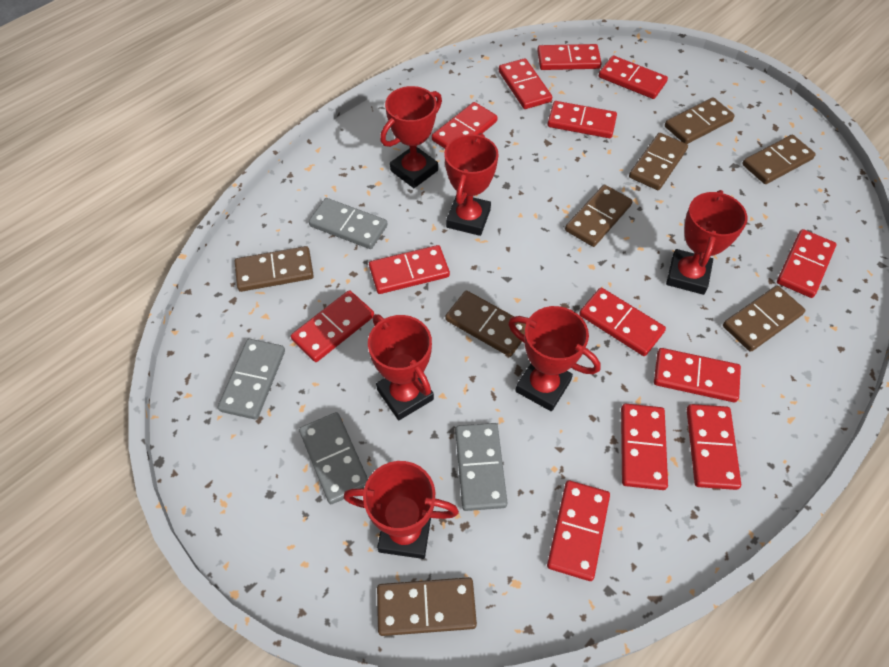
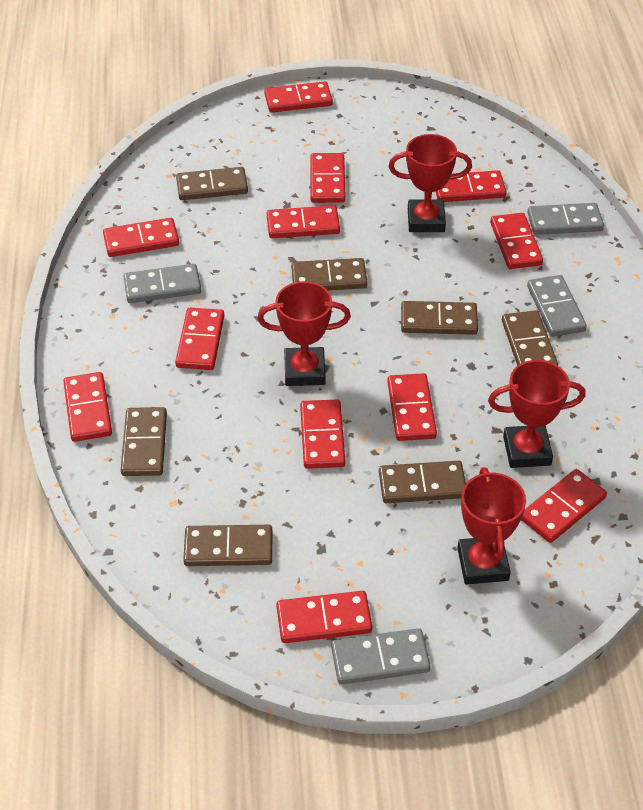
brown domino: 8 -> 7
red domino: 13 -> 12
red trophy: 6 -> 4

